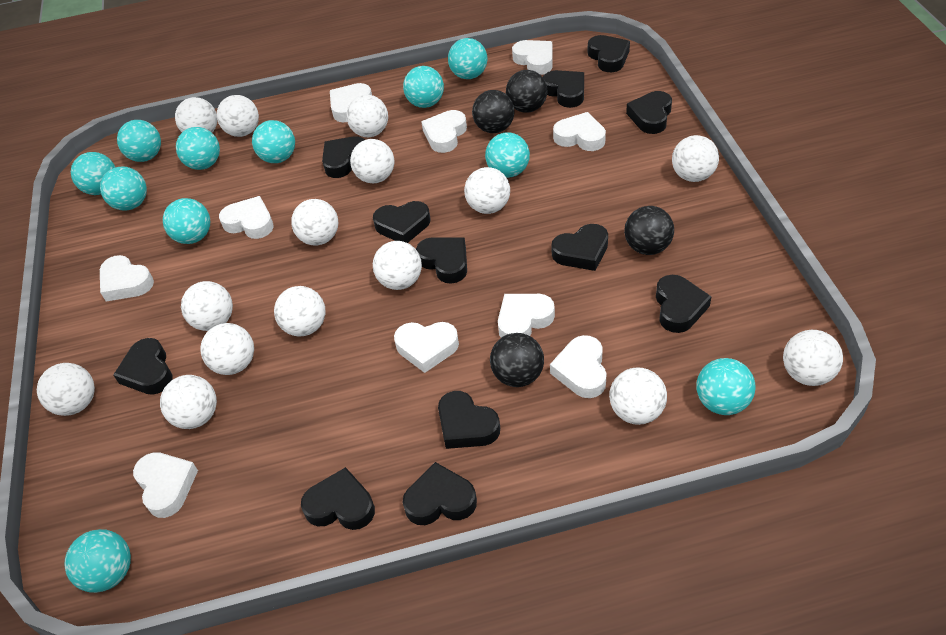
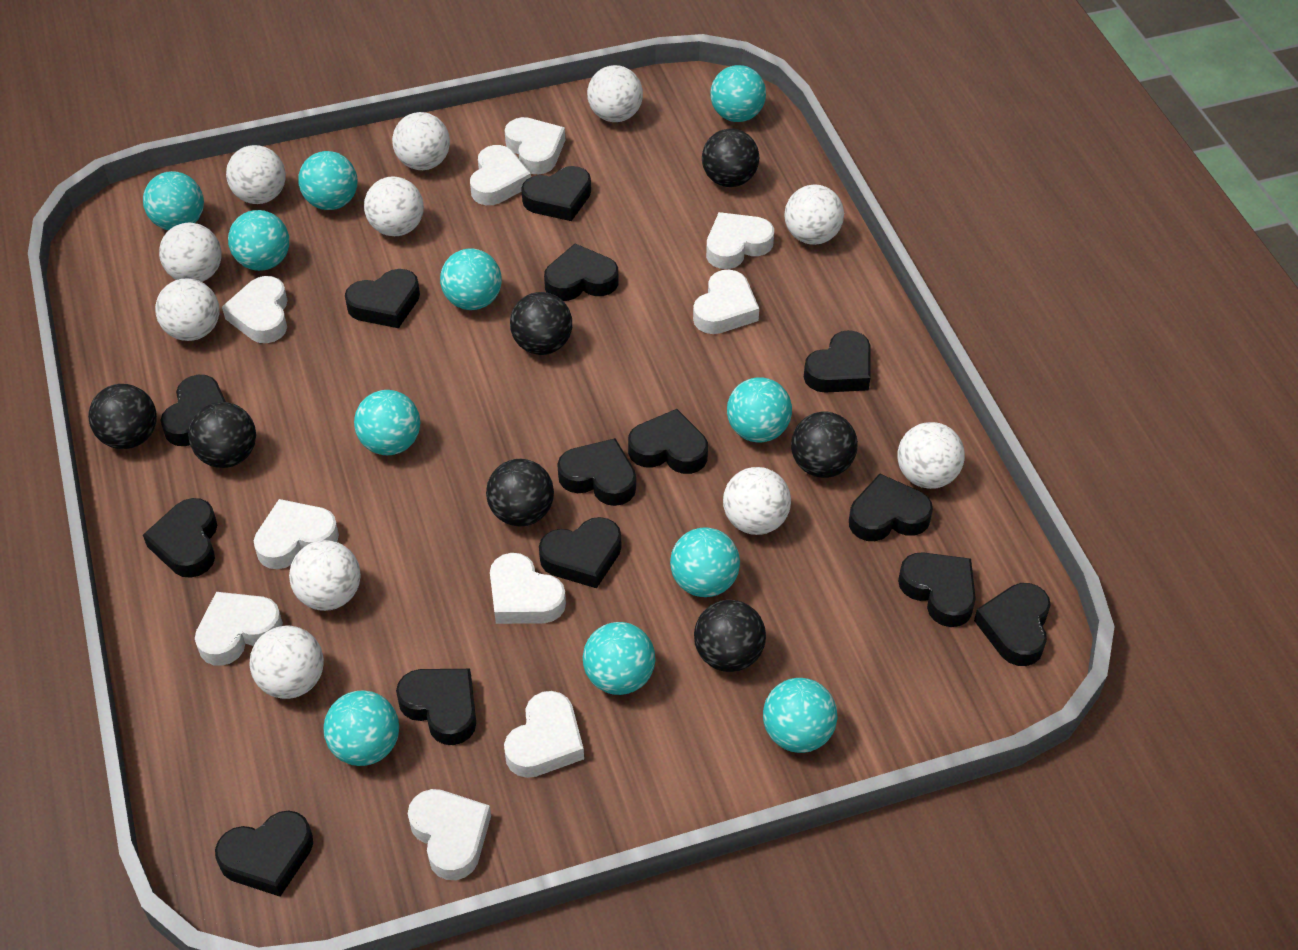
black ball: 4 -> 7
black heart: 12 -> 14
white ball: 15 -> 11

